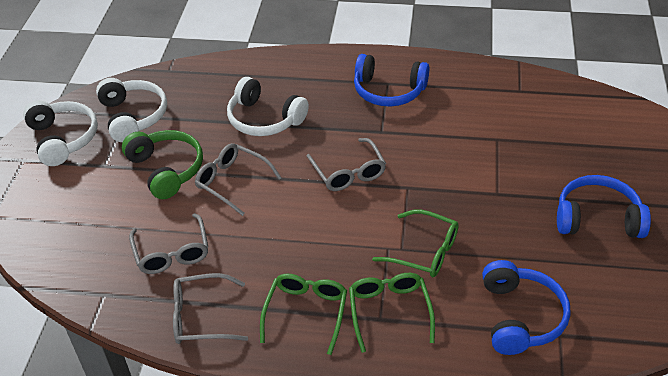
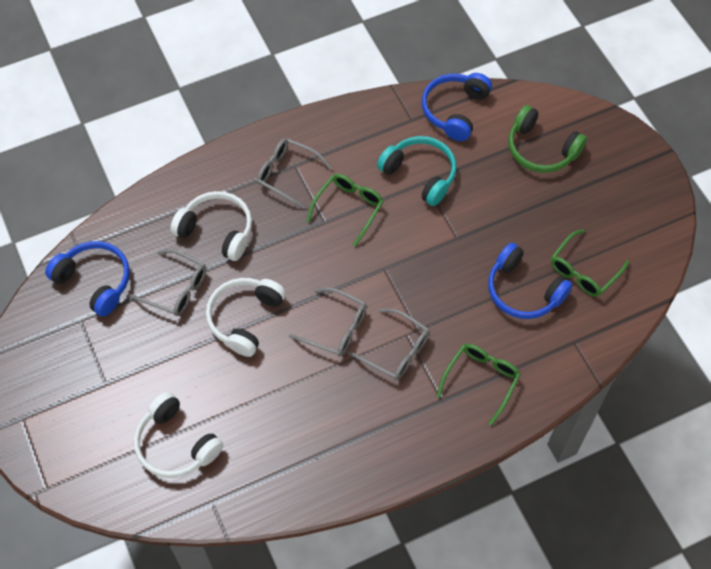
turquoise headphones: 0 -> 1

